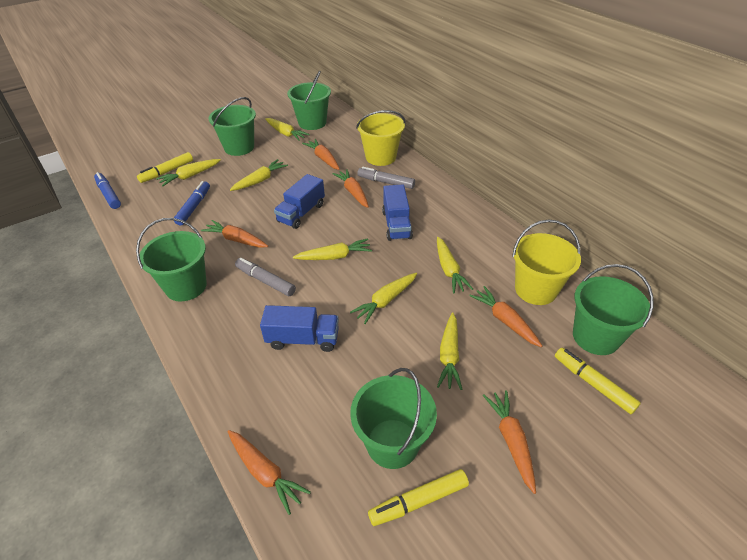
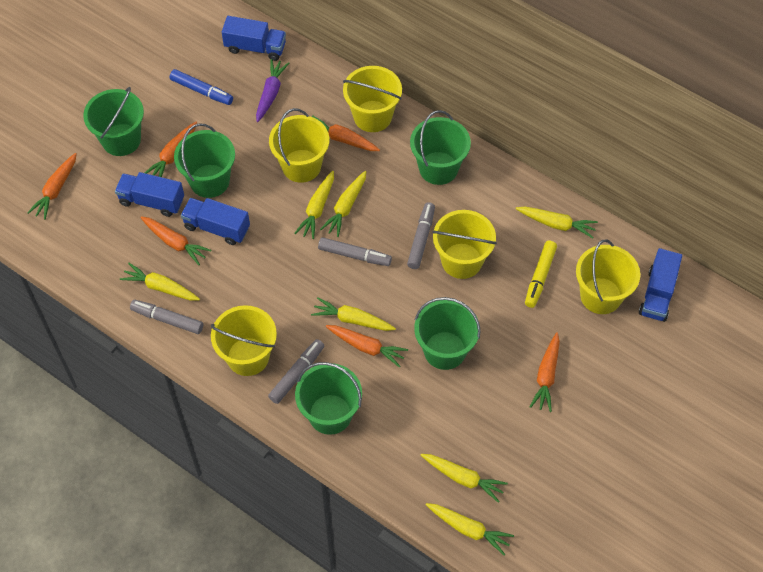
blue marker: 2 -> 1
blue truck: 3 -> 4
grey marker: 2 -> 4
purple carrot: 0 -> 1
yellow bucket: 2 -> 5
yellow marker: 3 -> 1

